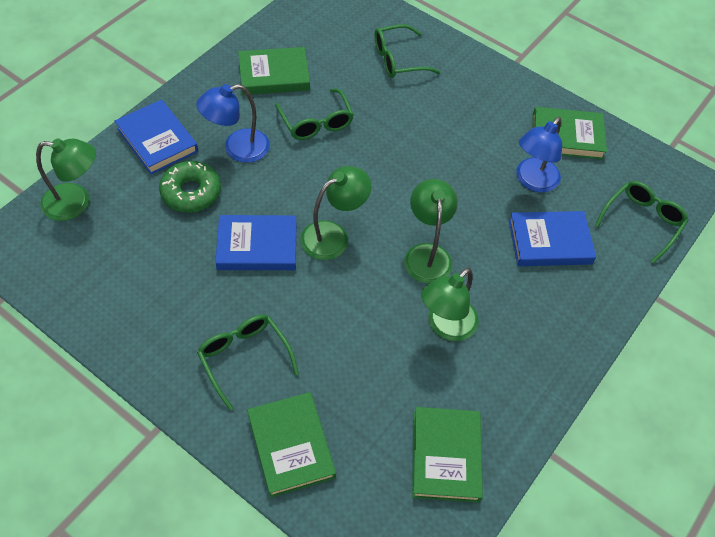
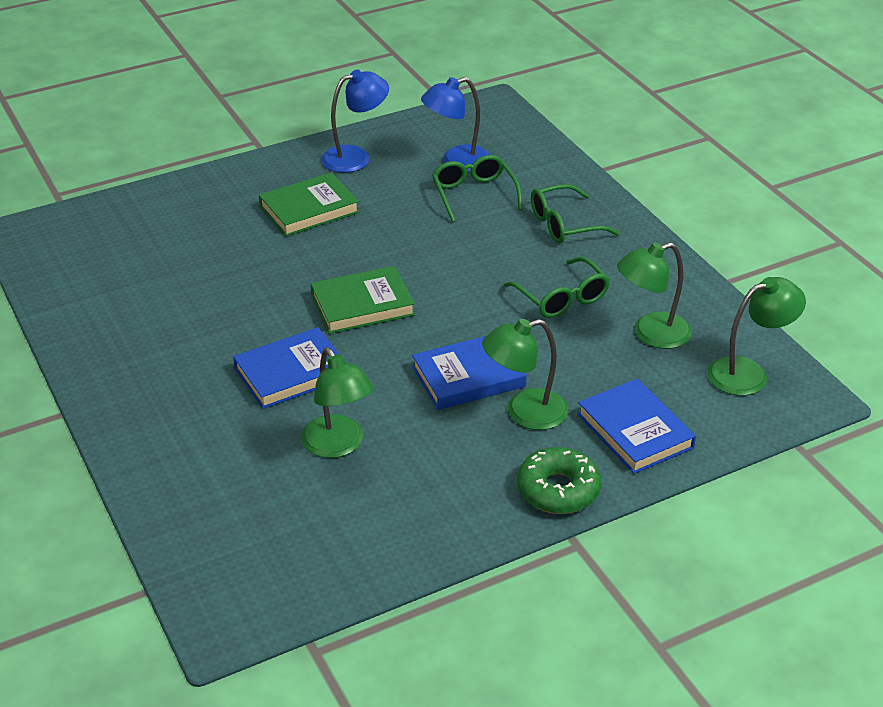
green book: 4 -> 2
green glasses: 4 -> 3

